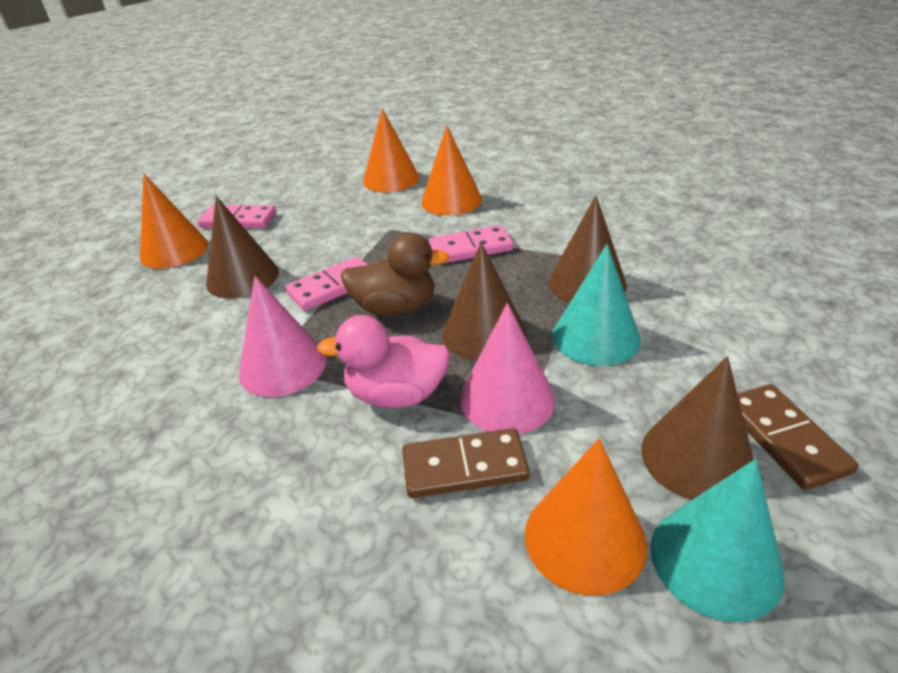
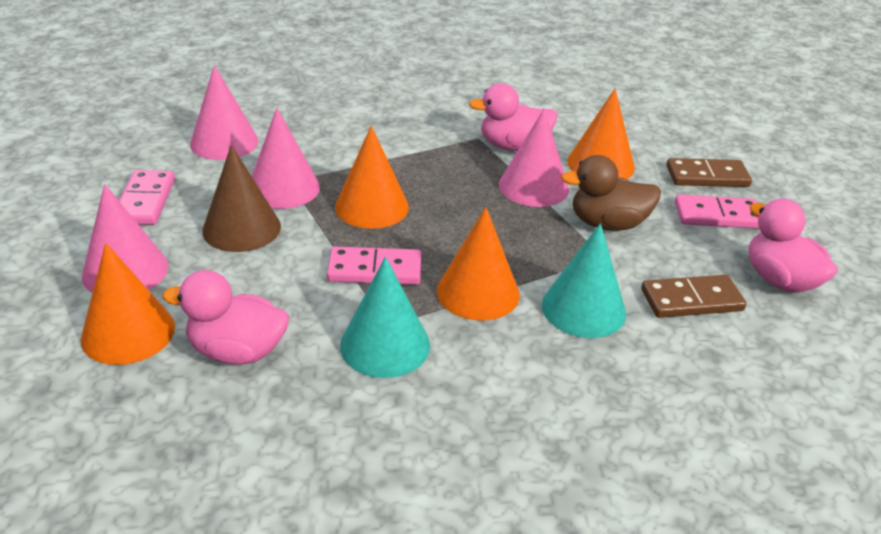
brown cone: 4 -> 1
pink cone: 2 -> 4
pink duck: 1 -> 3

